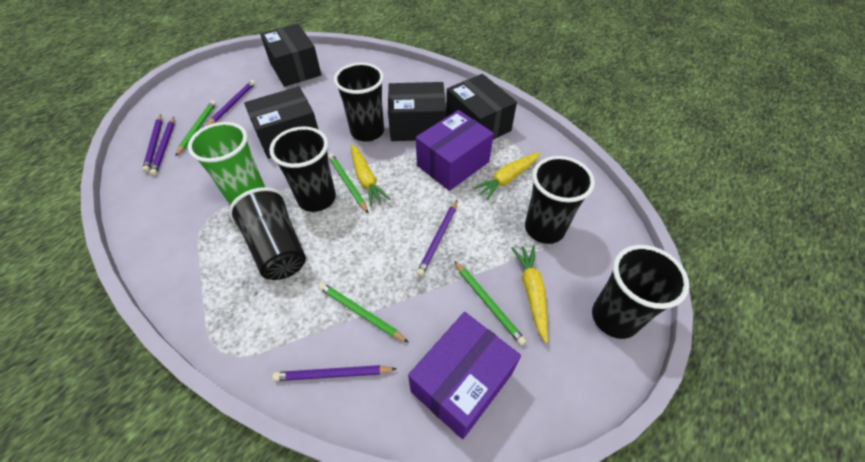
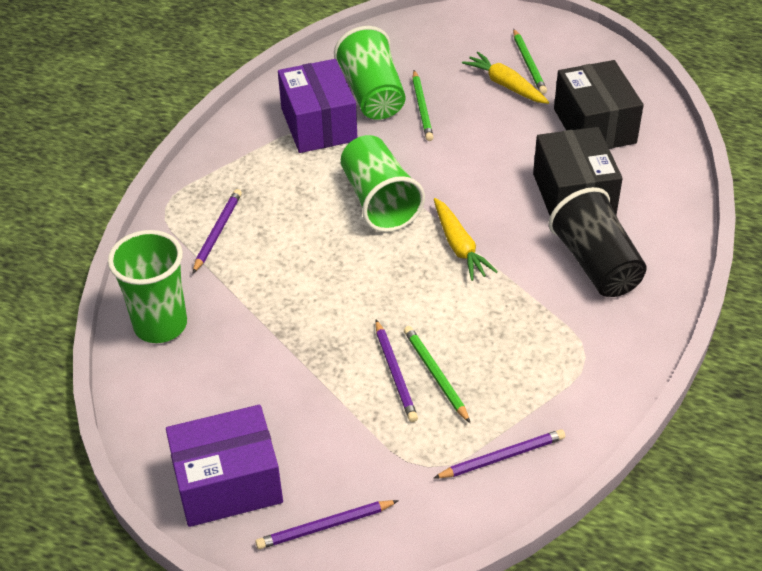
black box: 4 -> 2
black cup: 5 -> 1
green cup: 1 -> 3
green pencil: 4 -> 3
purple pencil: 5 -> 4
yellow carrot: 3 -> 2

